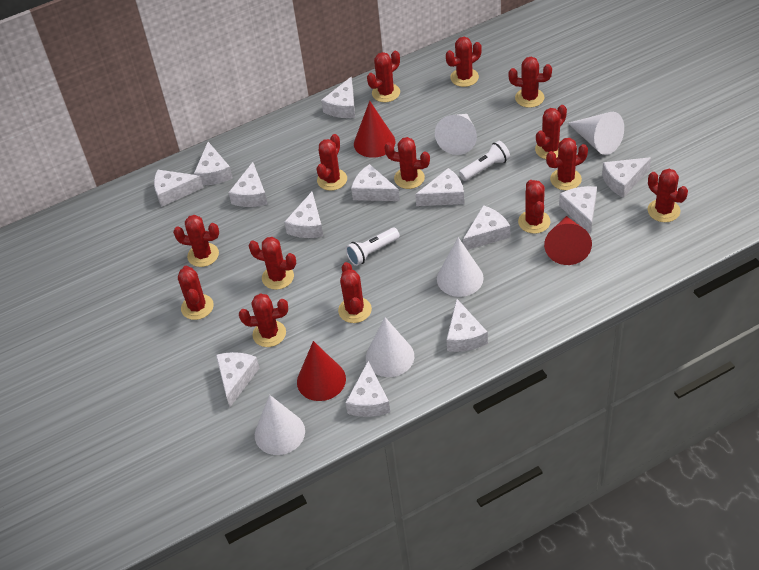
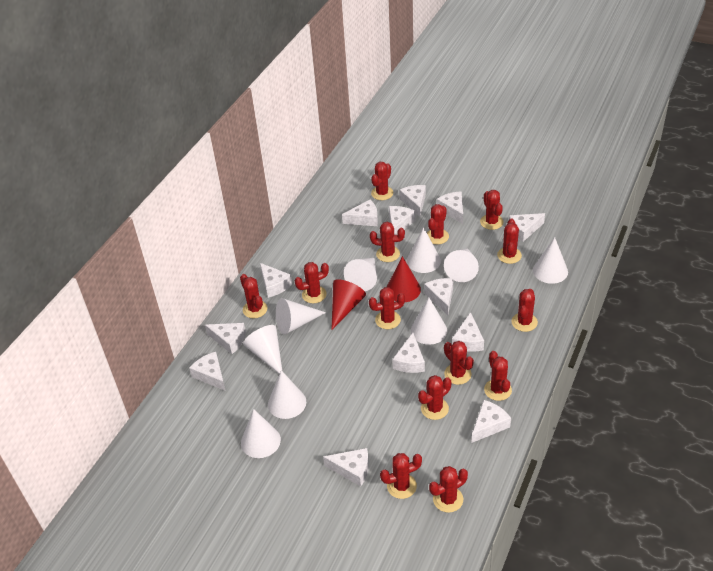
red cone: 3 -> 2
white cone: 5 -> 9
white flashlight: 2 -> 0

